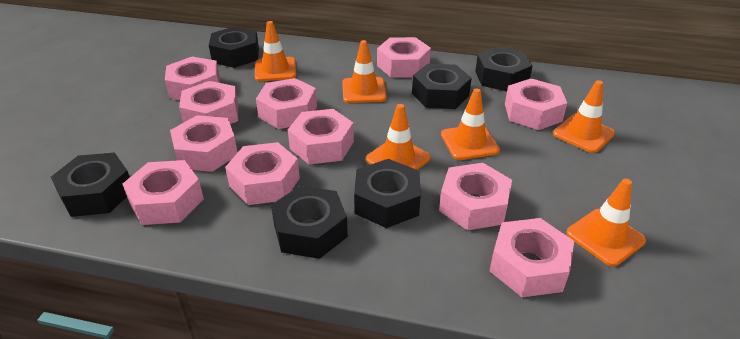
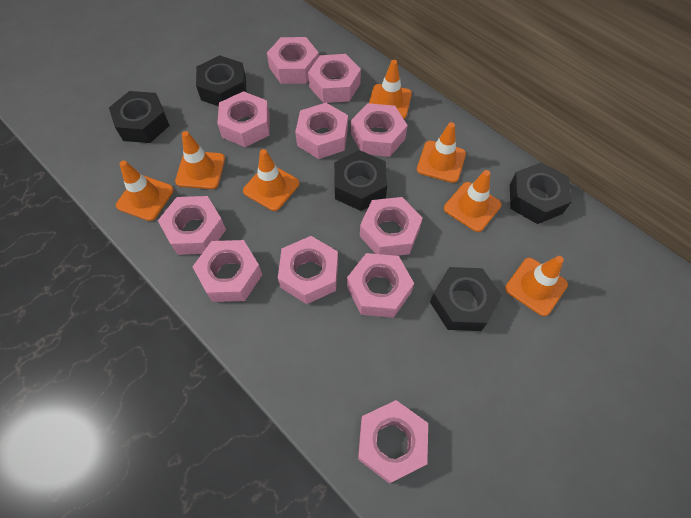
black nut: 6 -> 5
orange traffic cone: 6 -> 7

